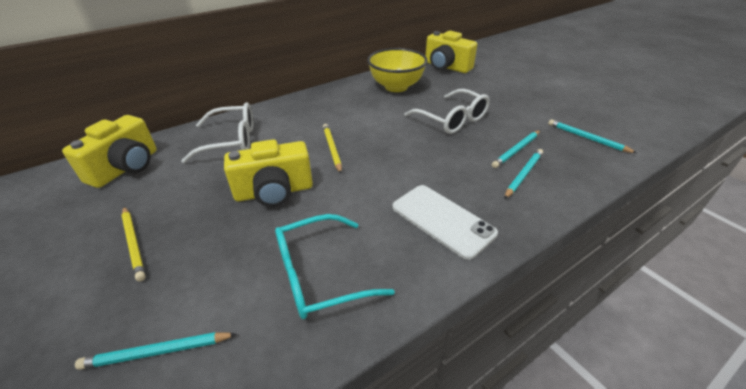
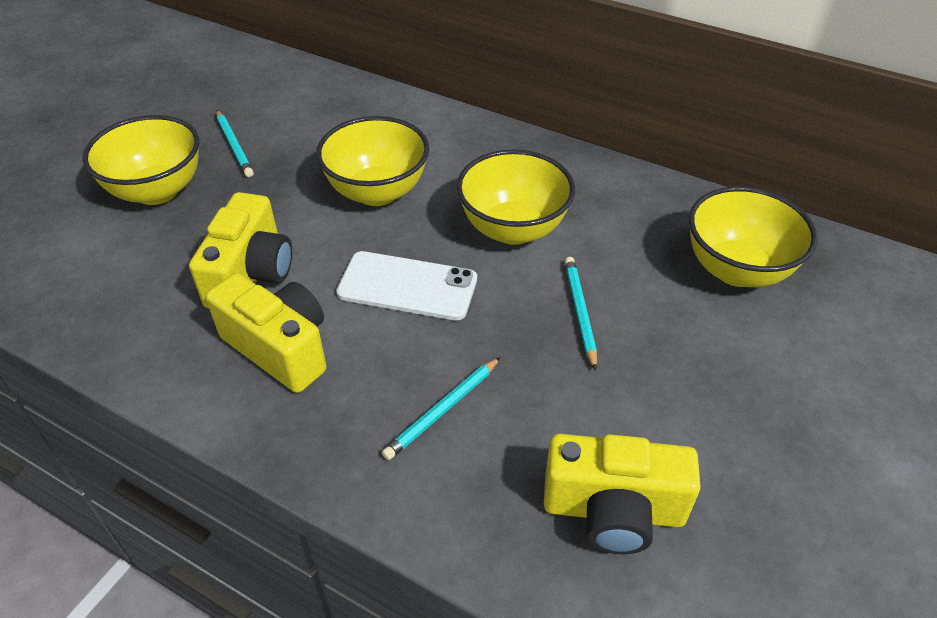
turquoise glasses: 1 -> 0
turquoise pencil: 4 -> 3
white glasses: 2 -> 0
yellow bowl: 1 -> 4
yellow pencil: 2 -> 0

